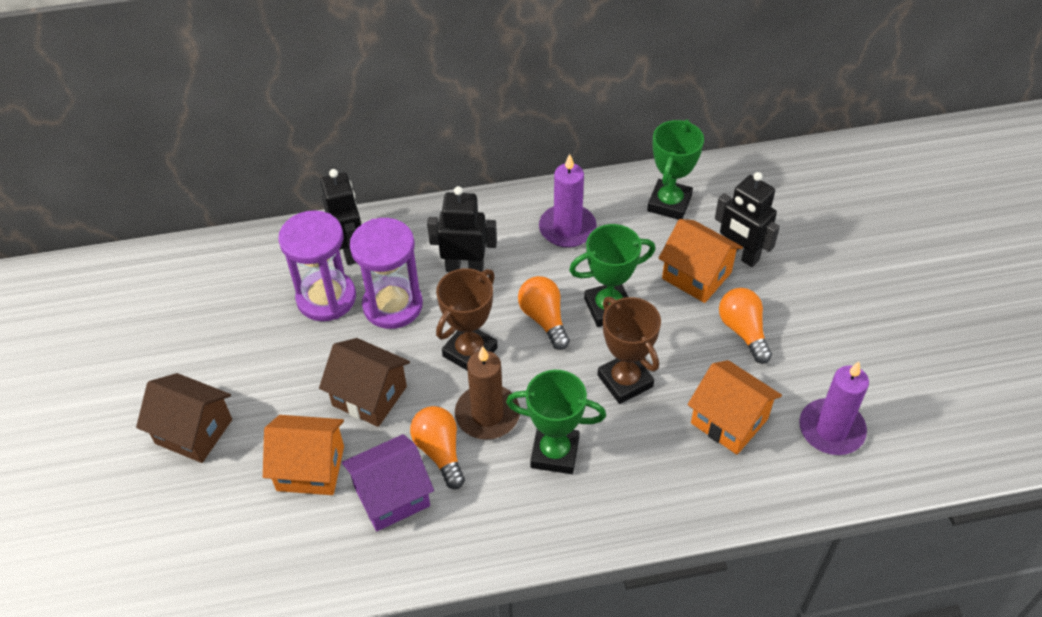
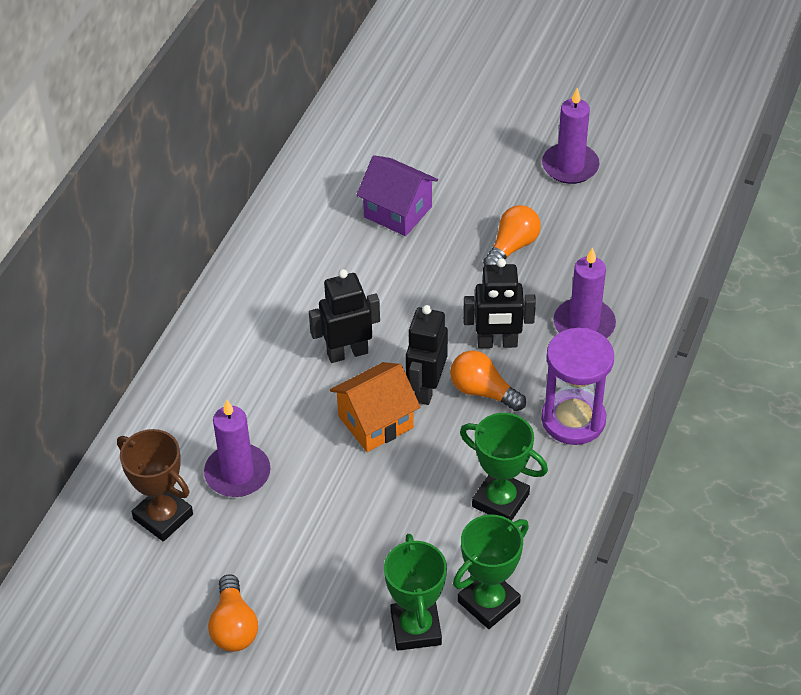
brown candle: 1 -> 0
brown house: 2 -> 0
brown trophy: 2 -> 1
orange house: 3 -> 1
purple candle: 2 -> 3
purple hourglass: 2 -> 1

